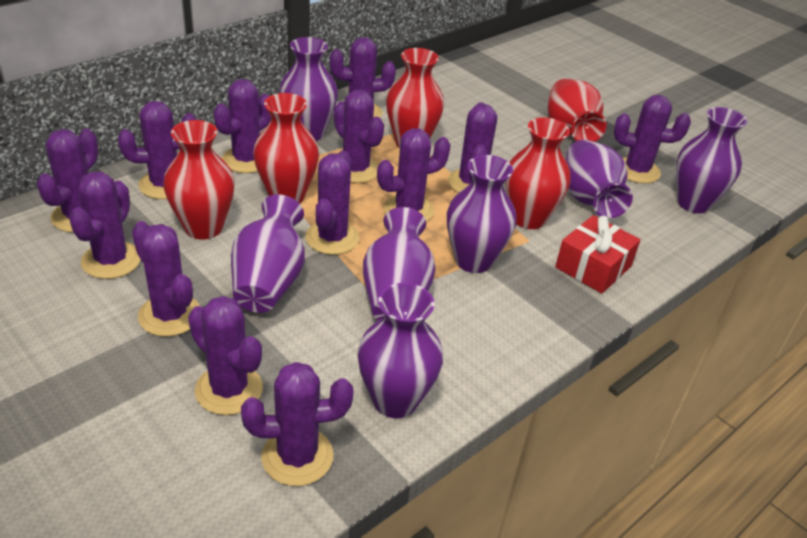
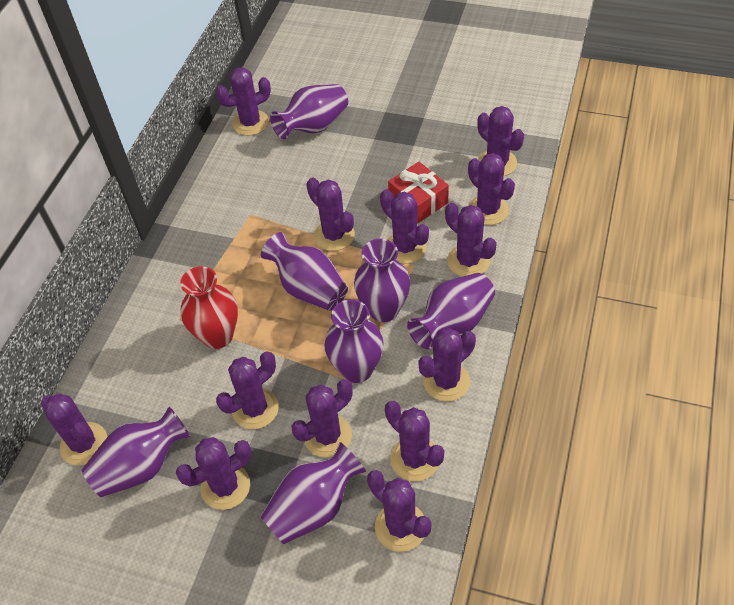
red vase: 5 -> 1

